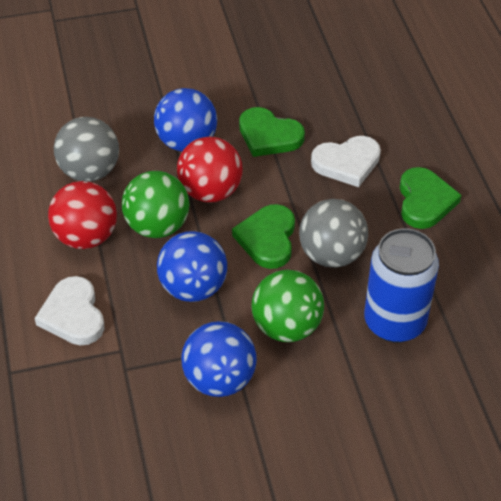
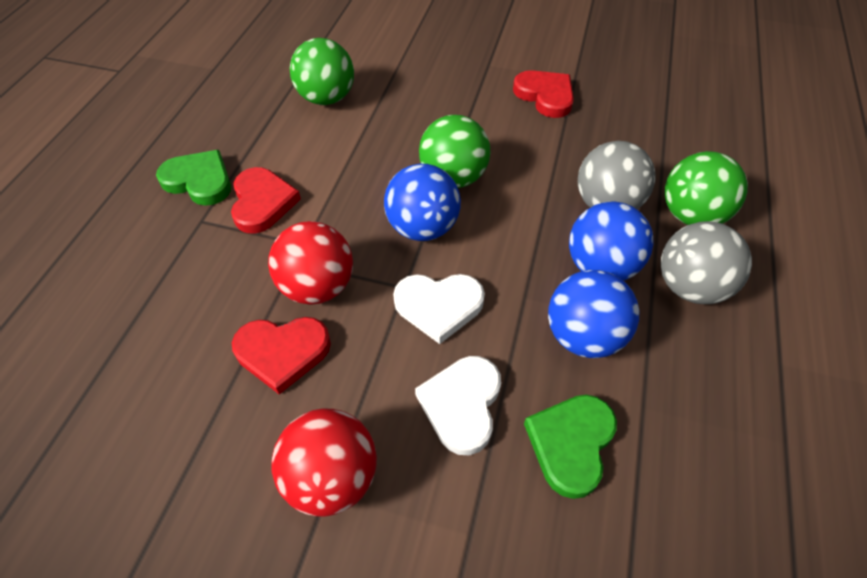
blue can: 1 -> 0
green ball: 2 -> 3
green heart: 3 -> 2
red heart: 0 -> 3

